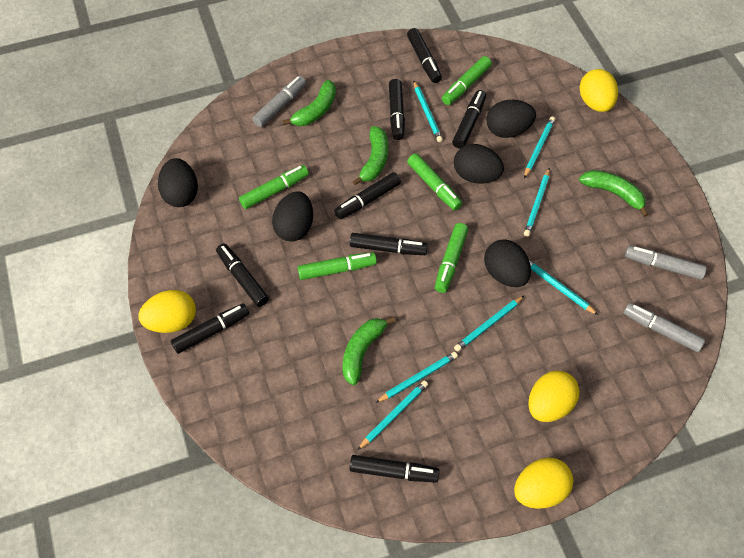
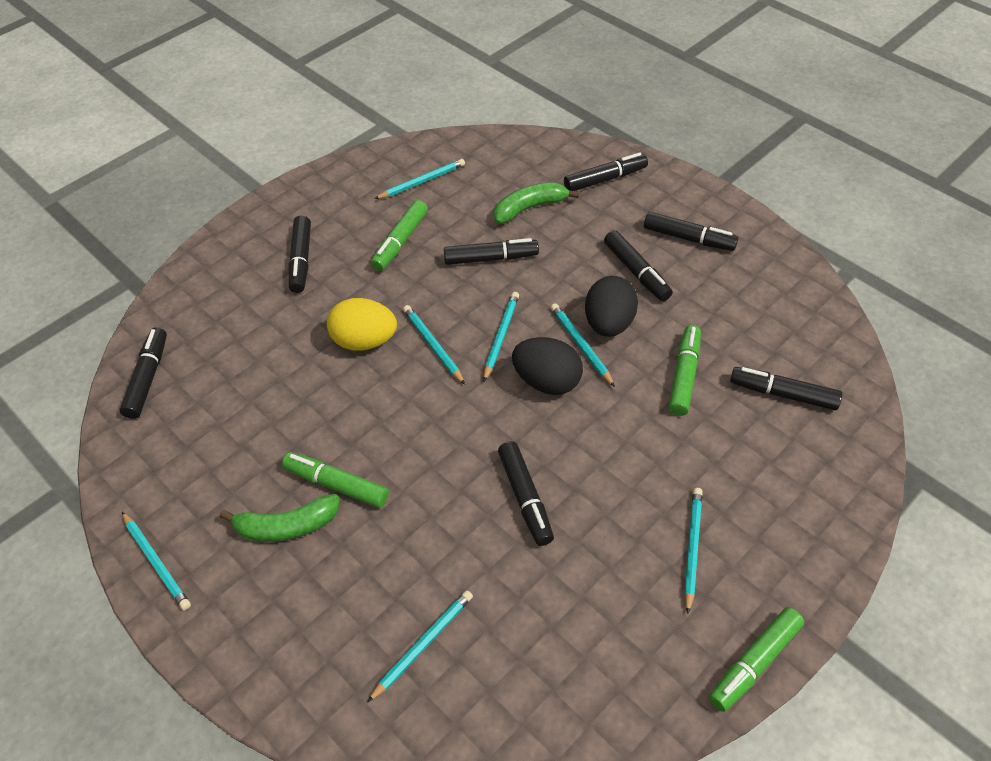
black egg: 5 -> 2
green banana: 4 -> 2
green marker: 5 -> 4
grey marker: 3 -> 0
yellow egg: 4 -> 1

